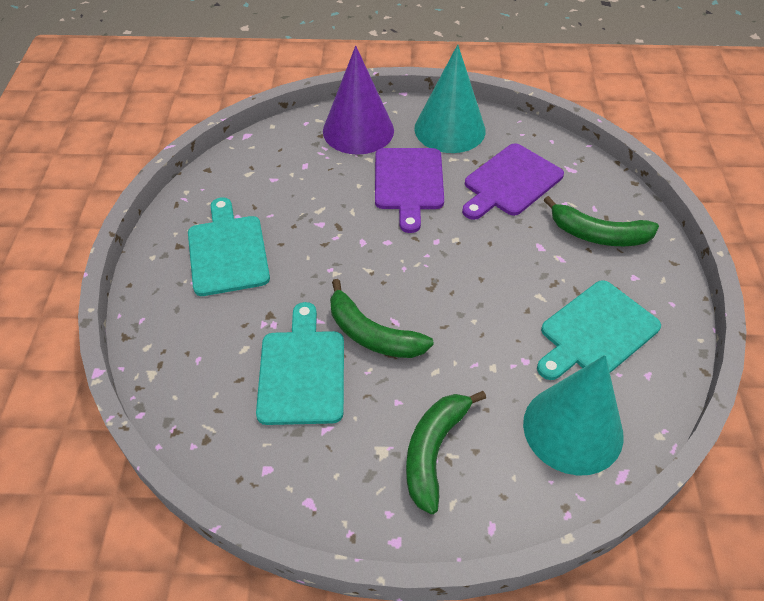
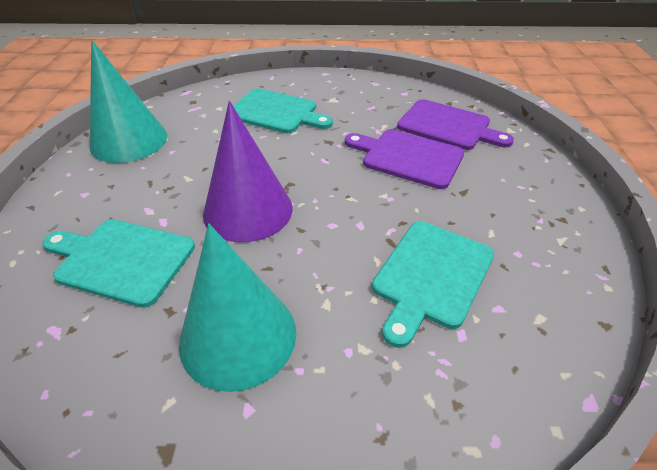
green banana: 3 -> 0

